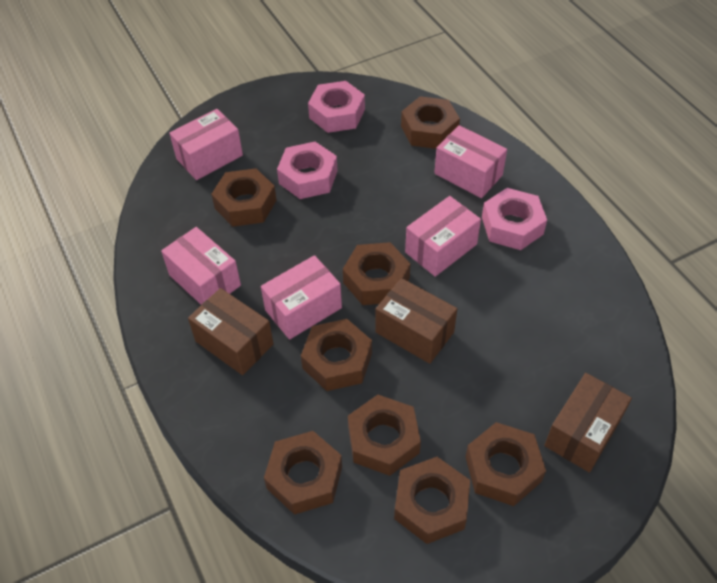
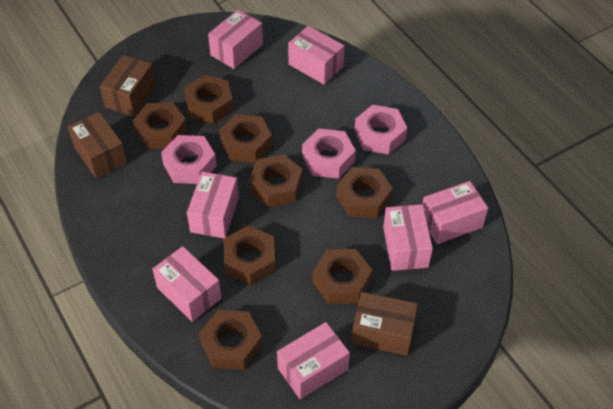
pink box: 5 -> 7

